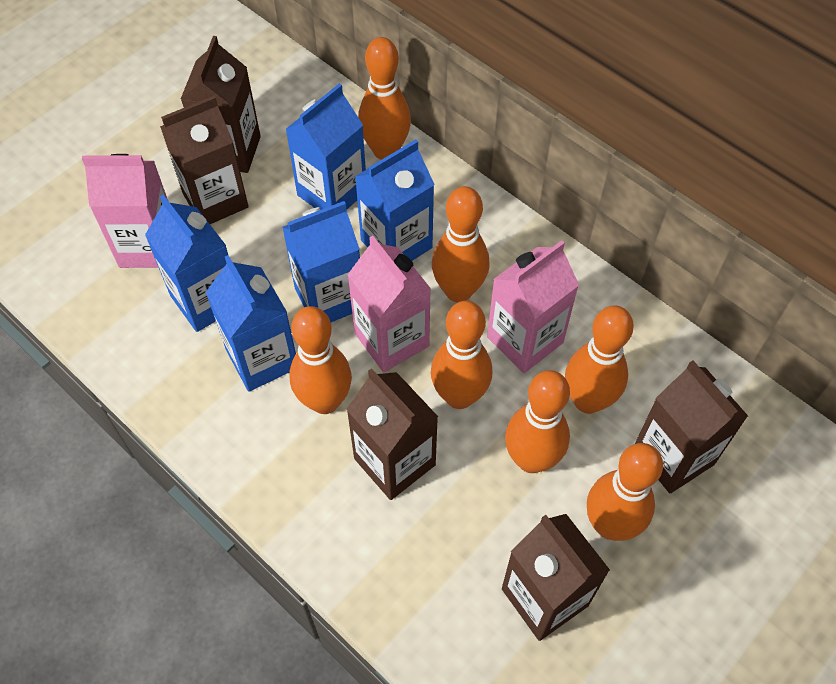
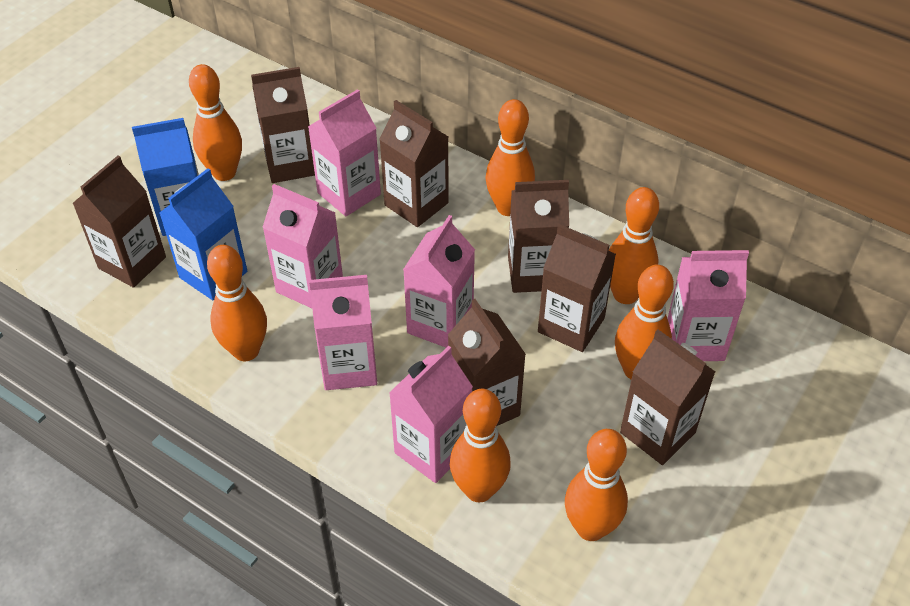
blue carton: 5 -> 2
brown carton: 5 -> 7
pink carton: 3 -> 6

